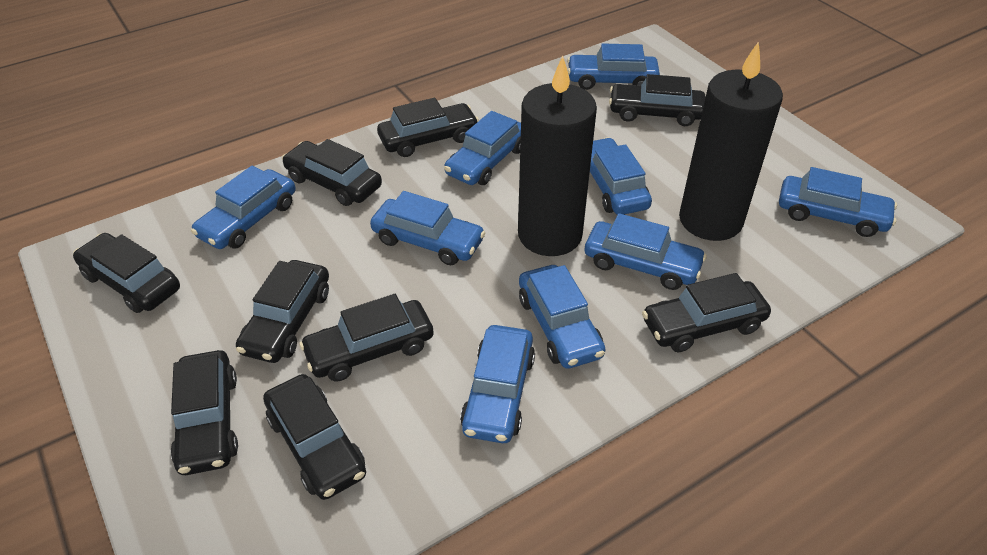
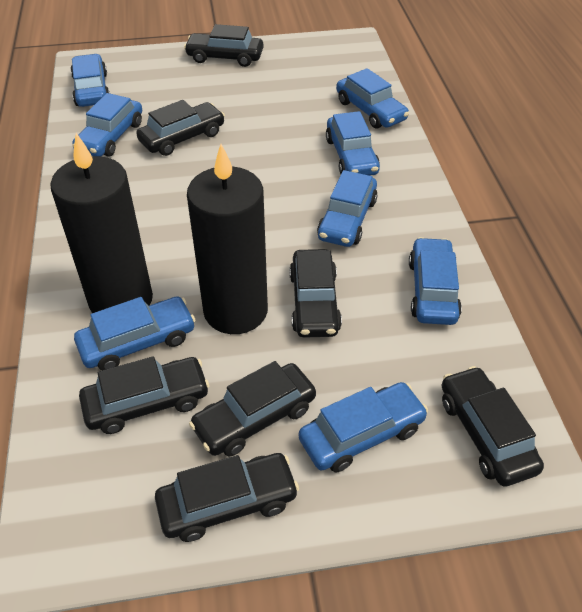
black car: 9 -> 7
blue car: 9 -> 8

